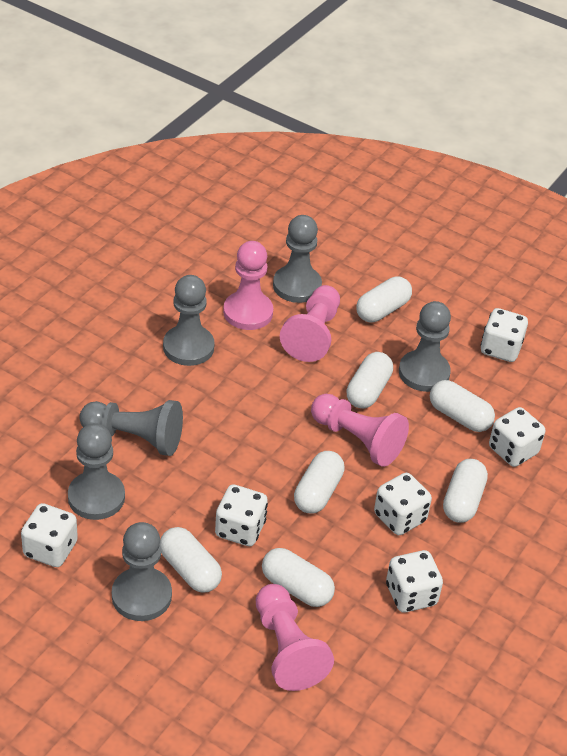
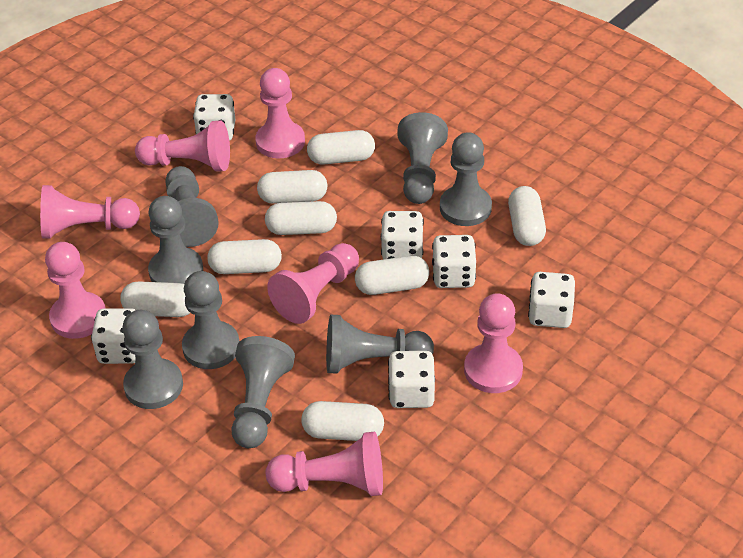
grey pawn: 6 -> 8
pink pawn: 4 -> 7
white capsule: 7 -> 8

